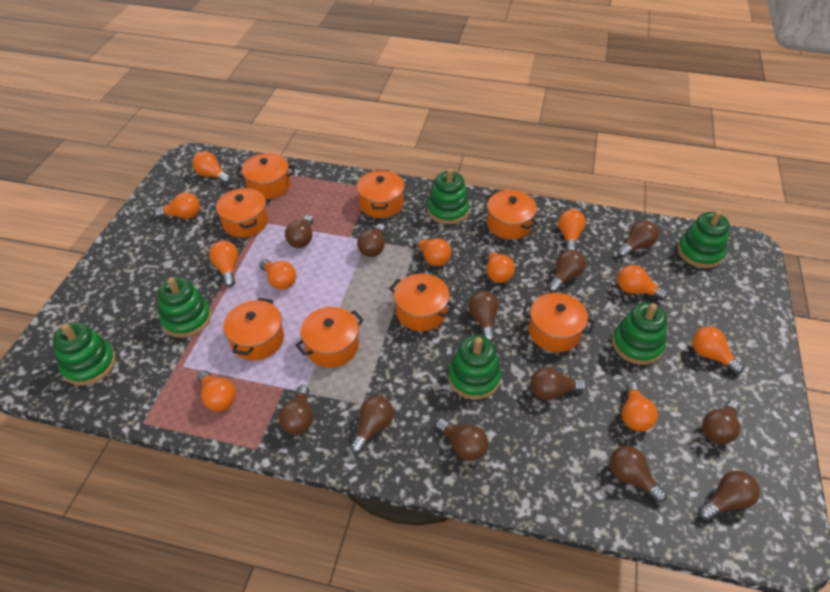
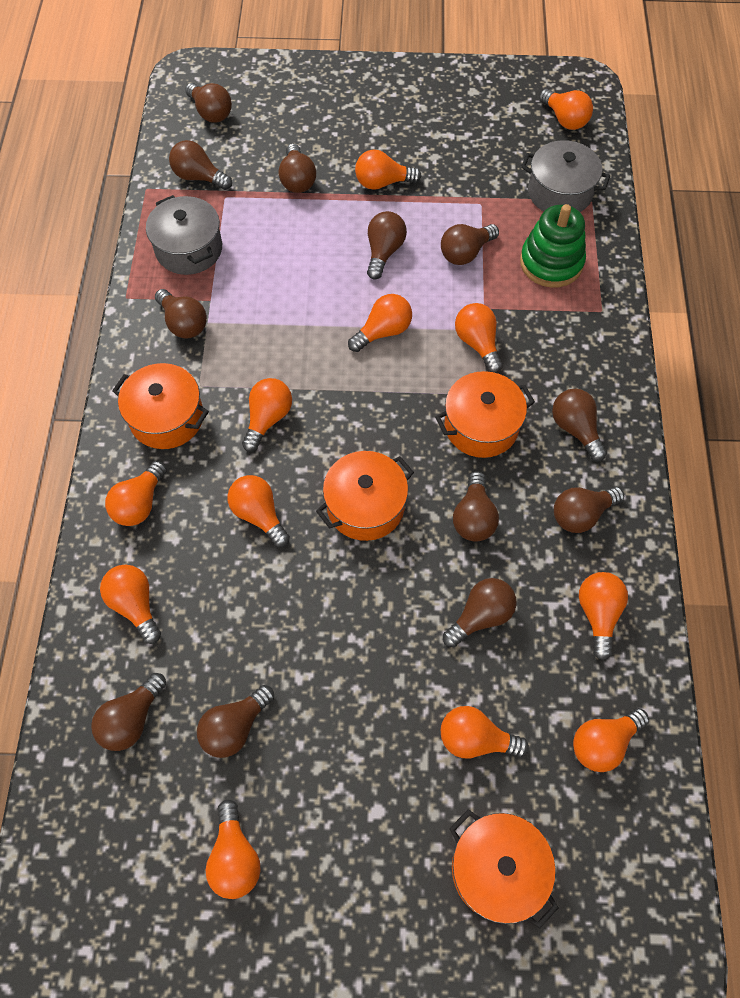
green stacking toy: 6 -> 1
grey pot: 0 -> 2
orange light bulb: 11 -> 12
orange pot: 8 -> 4

